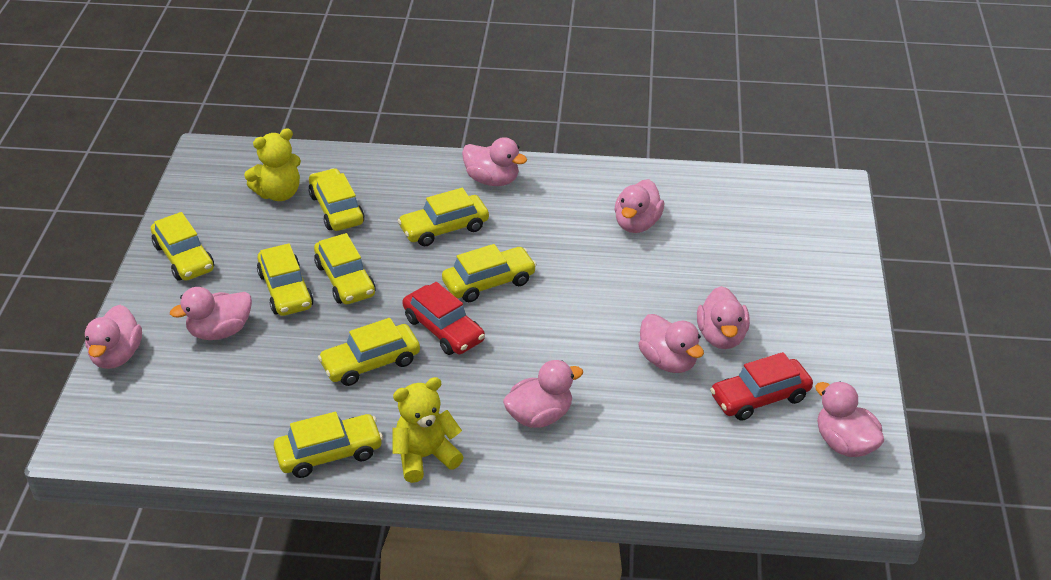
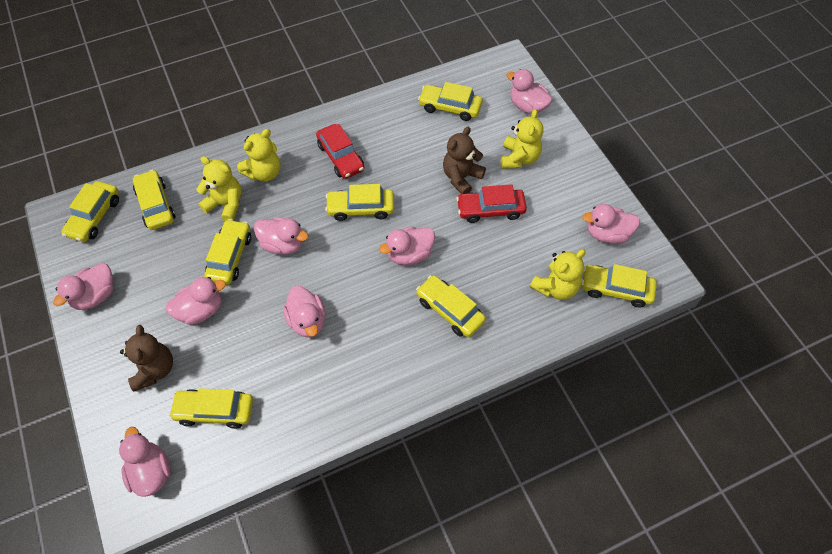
brown teddy bear: 0 -> 2
yellow teddy bear: 2 -> 4

